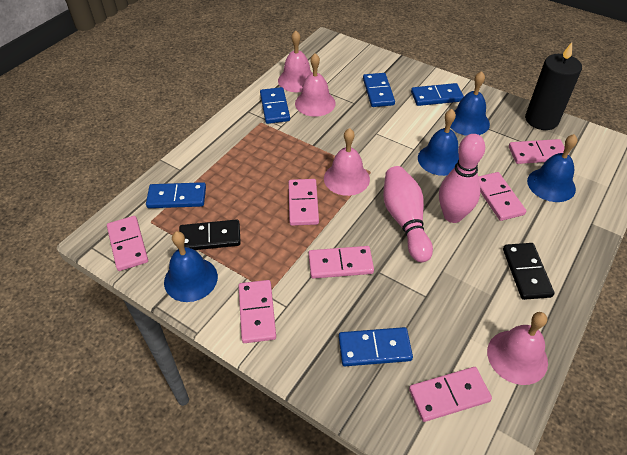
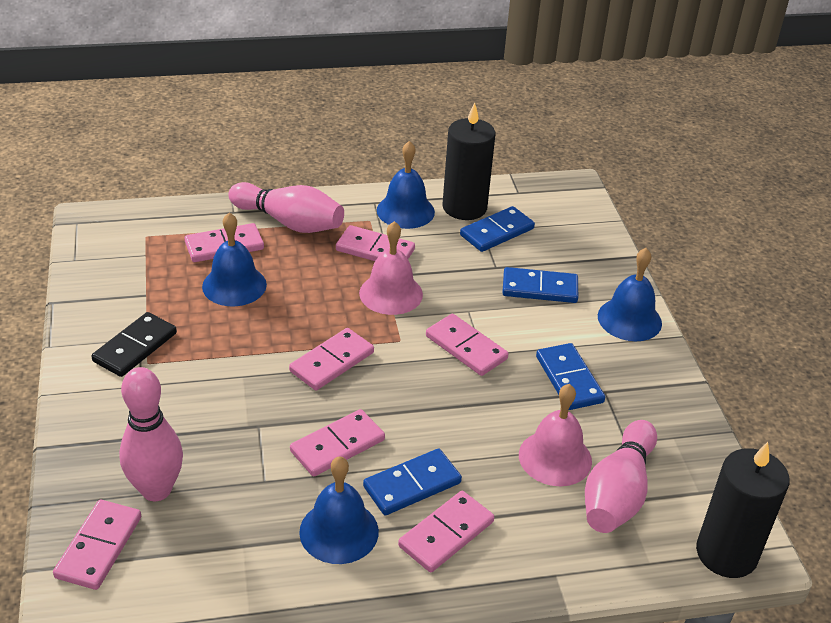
black candle: 1 -> 2
black domino: 2 -> 1
blue domino: 5 -> 4
pink bell: 4 -> 2
pink bowling pin: 2 -> 3

